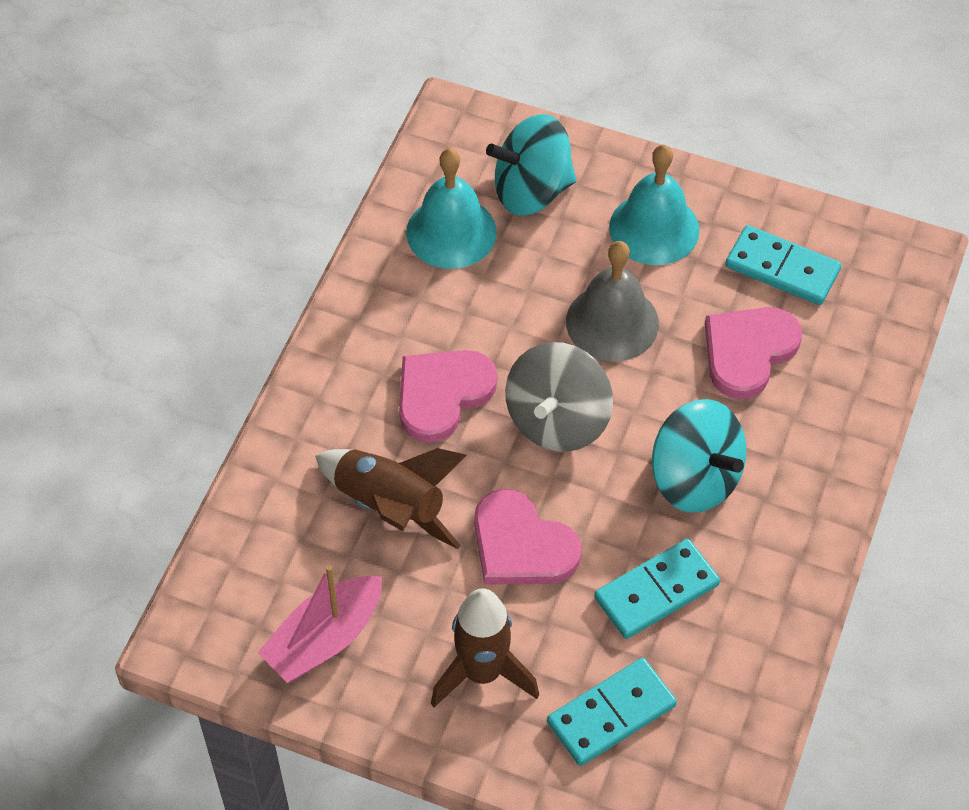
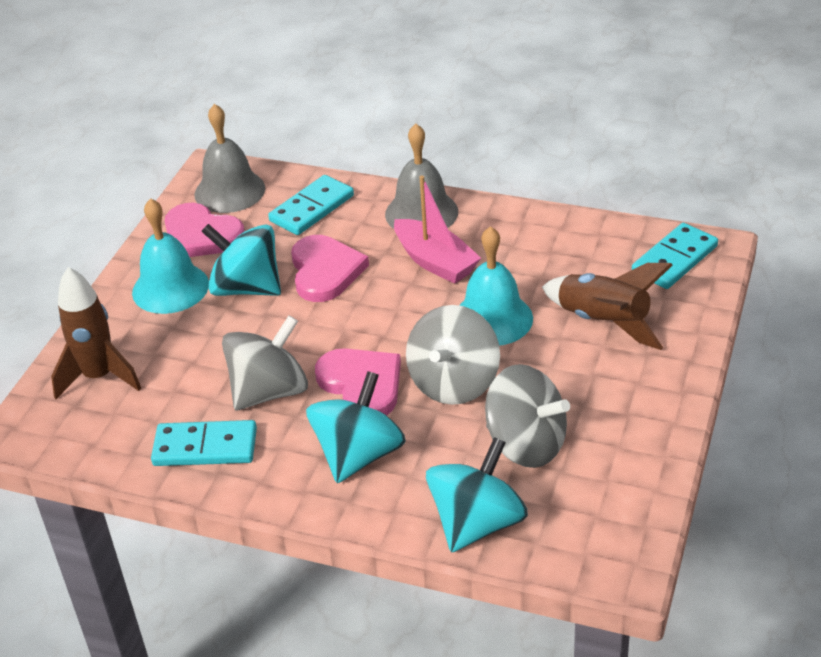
grey bell: 1 -> 2
grey spinning top: 1 -> 3
turquoise spinning top: 2 -> 3

